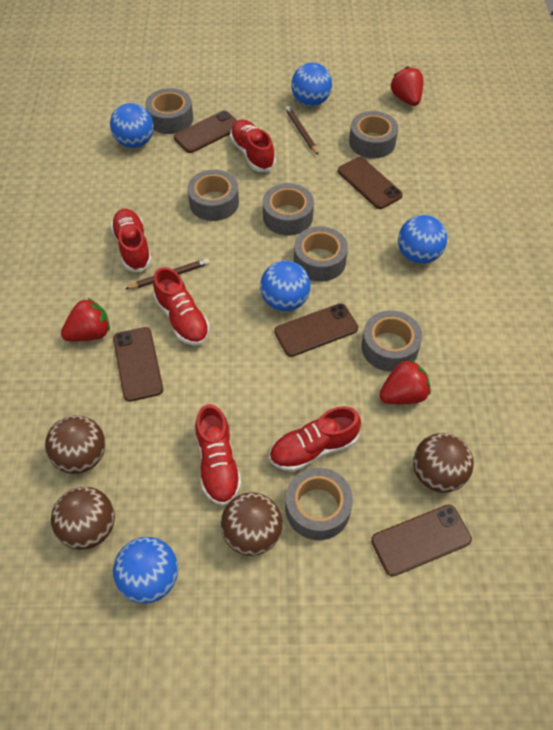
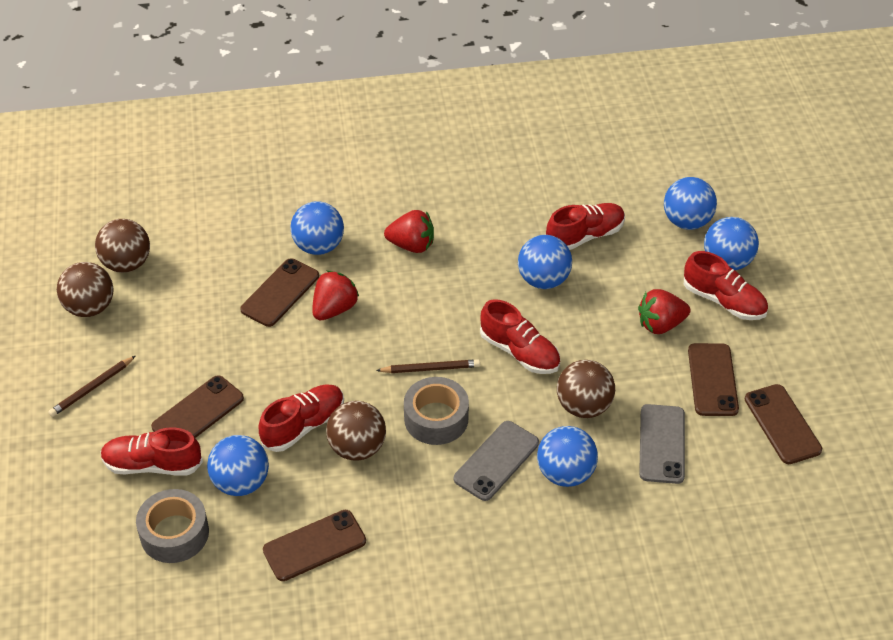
blue ball: 5 -> 6
grey phone: 0 -> 2
grey tape: 7 -> 2

